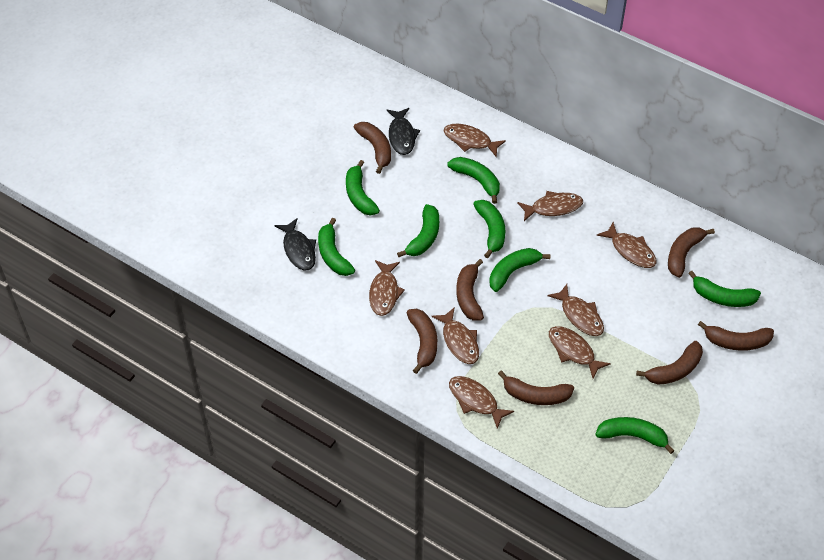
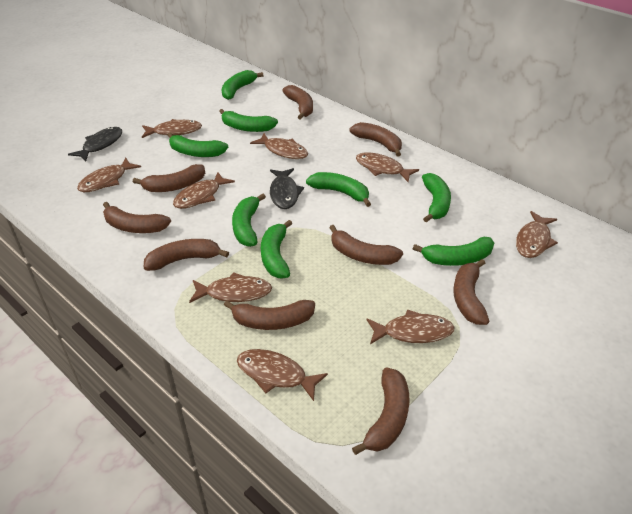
brown banana: 7 -> 9
brown fish: 8 -> 9

